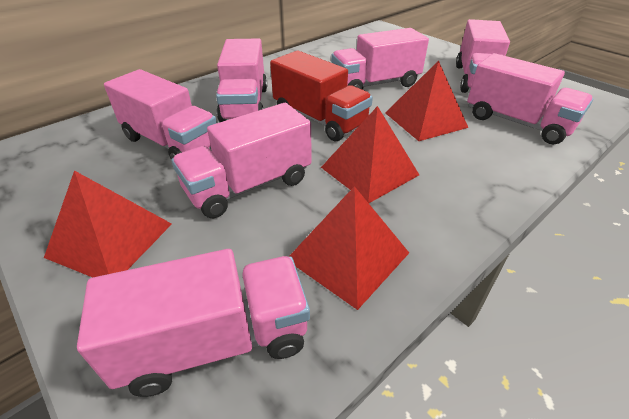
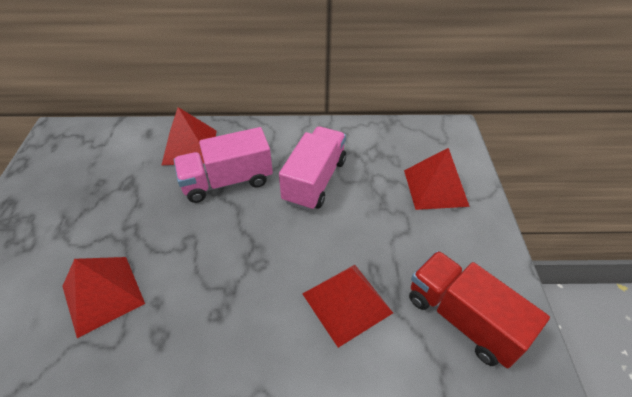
pink truck: 7 -> 2

